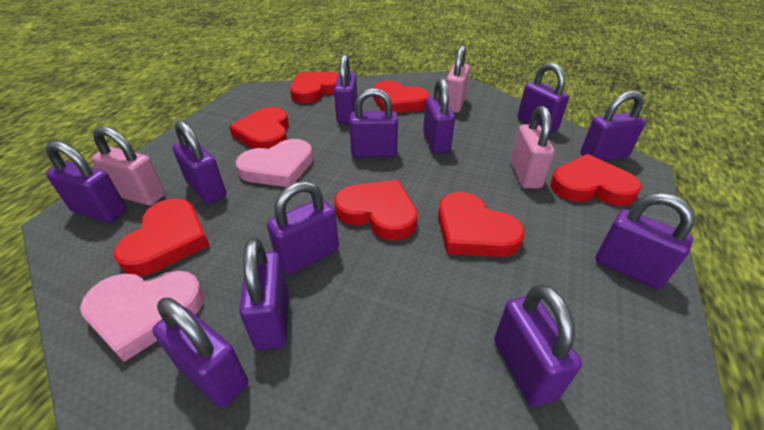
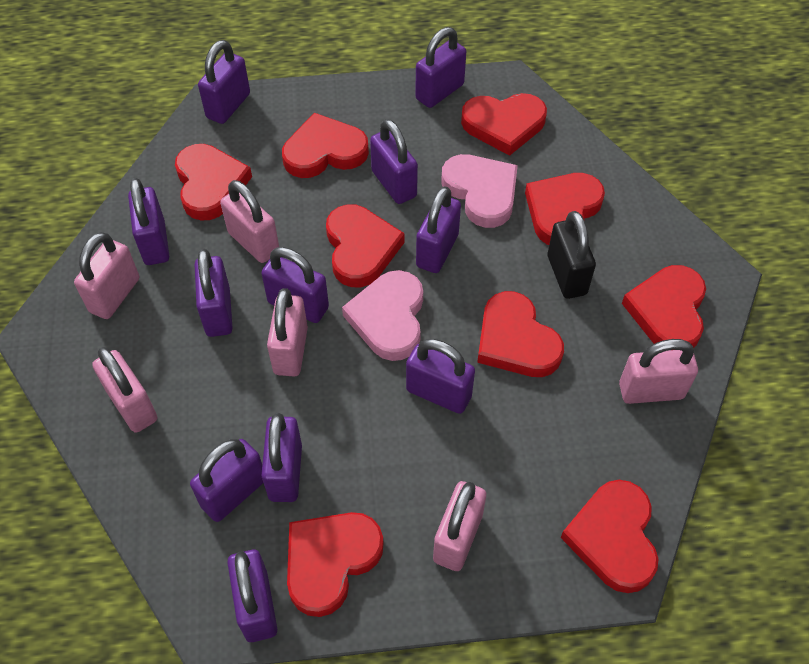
black padlock: 0 -> 1
pink padlock: 3 -> 6
purple padlock: 12 -> 11
red heart: 7 -> 9

